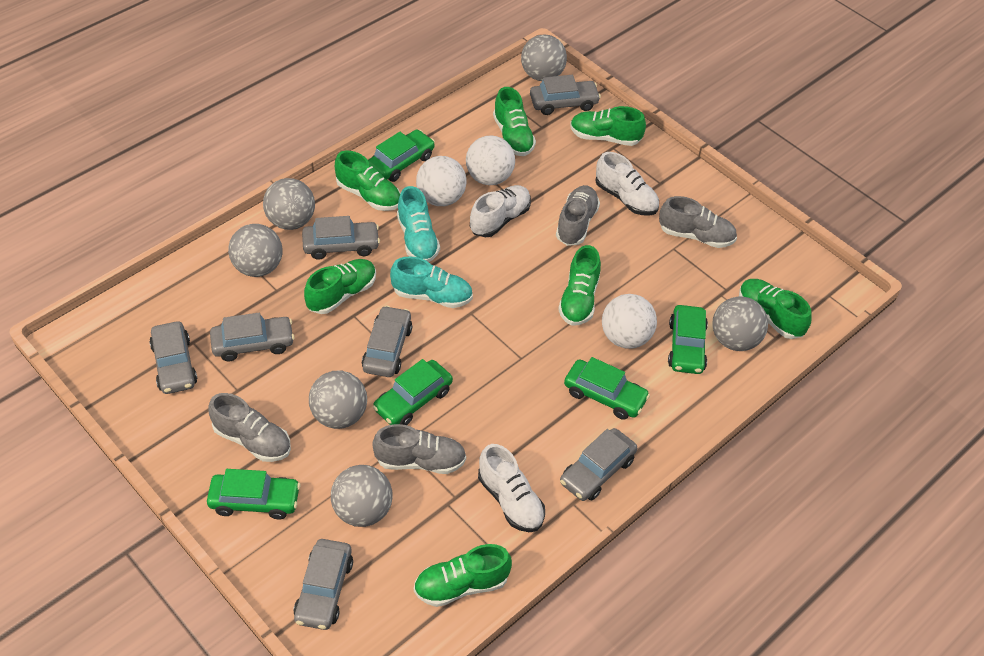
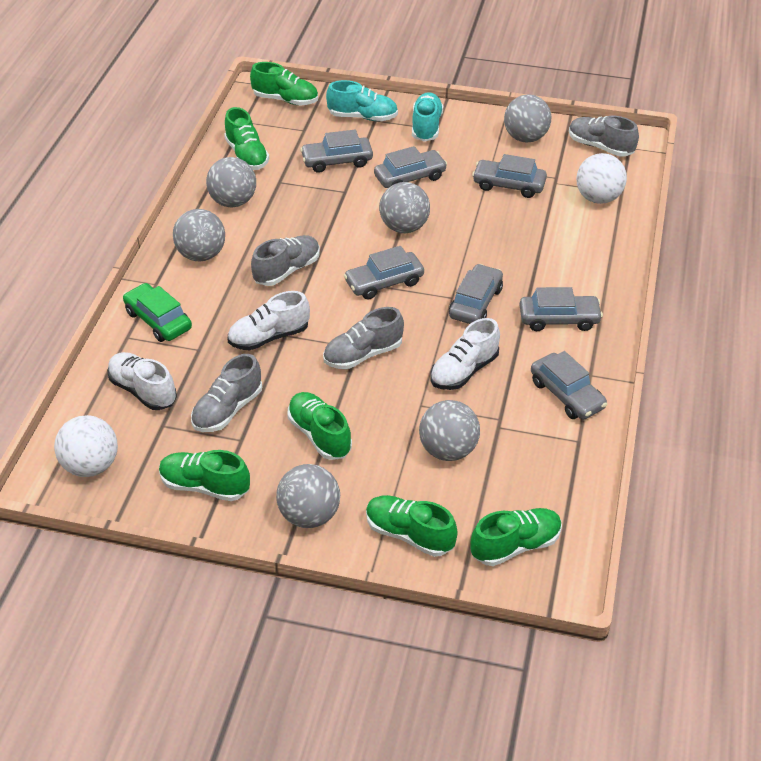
green car: 5 -> 1
green shoe: 7 -> 6
white ball: 3 -> 2

